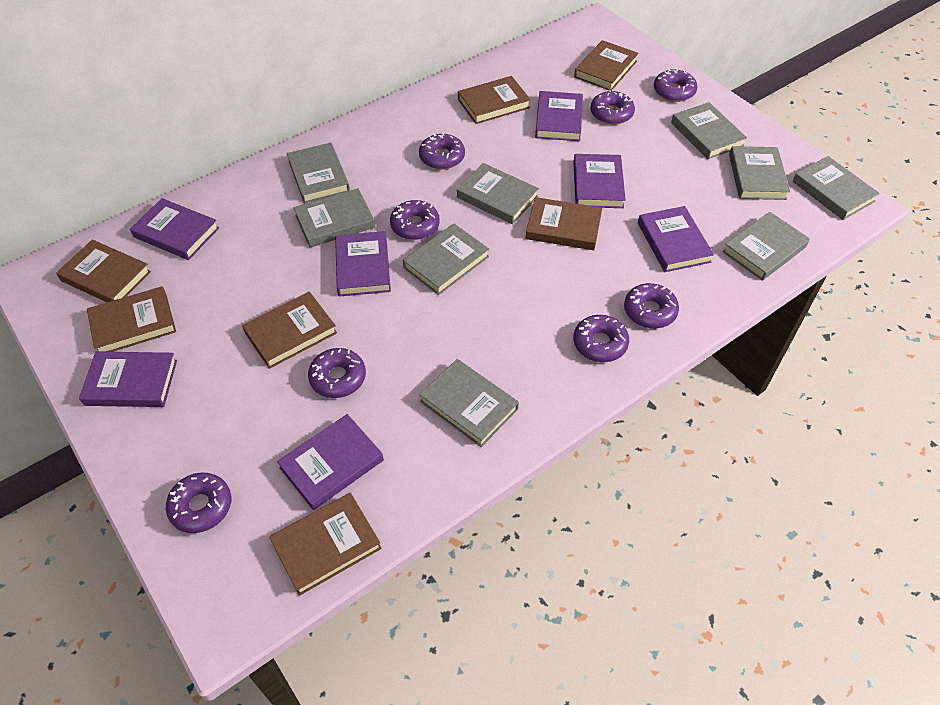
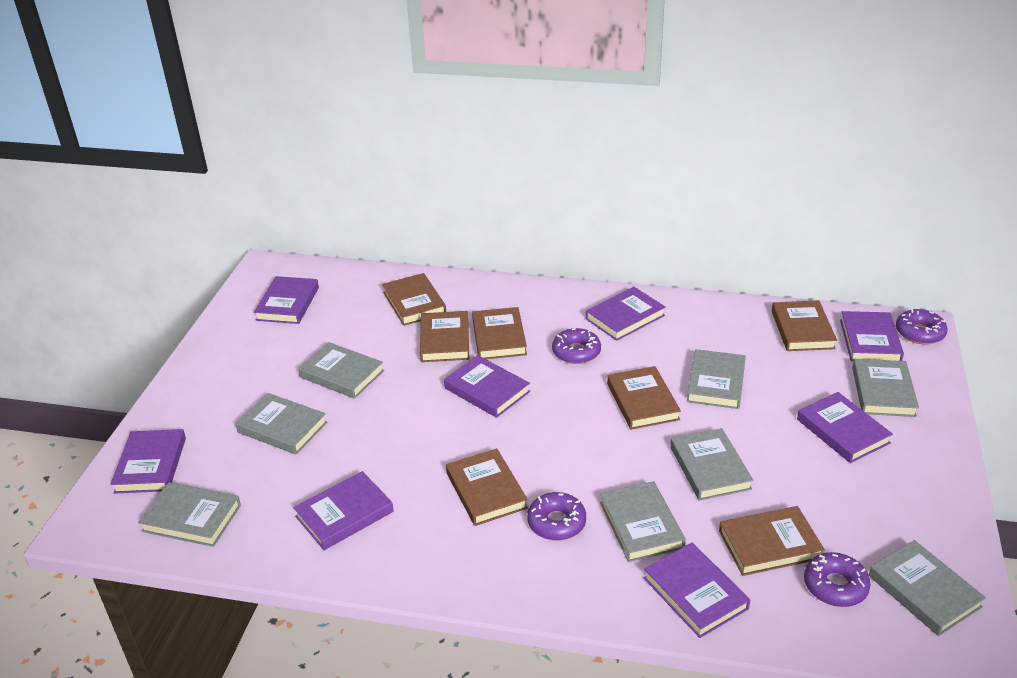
grey book: 9 -> 8
purple book: 7 -> 8
purple donut: 8 -> 4

